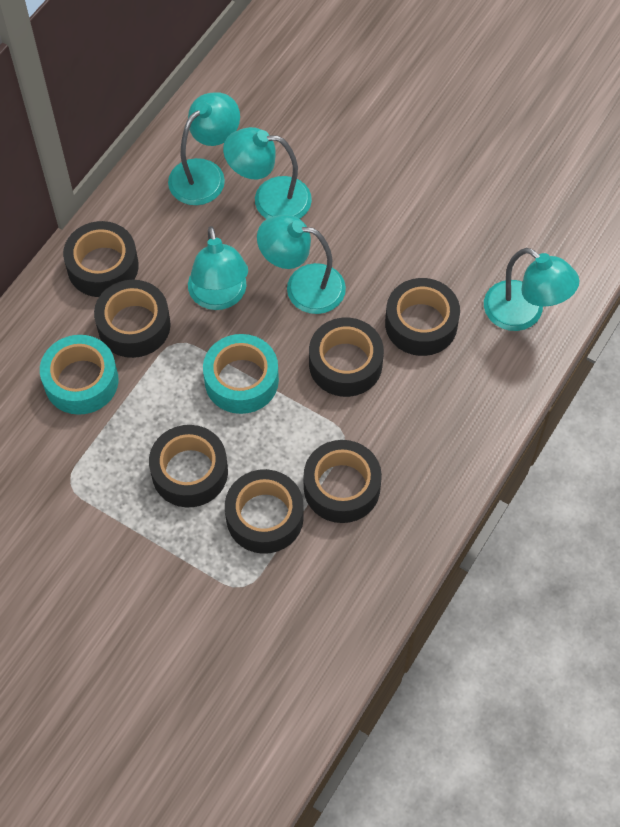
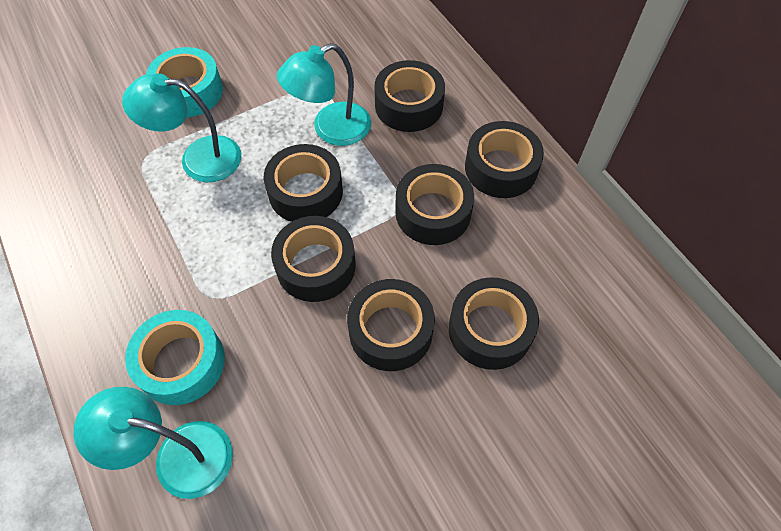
turquoise lamp: 5 -> 3

